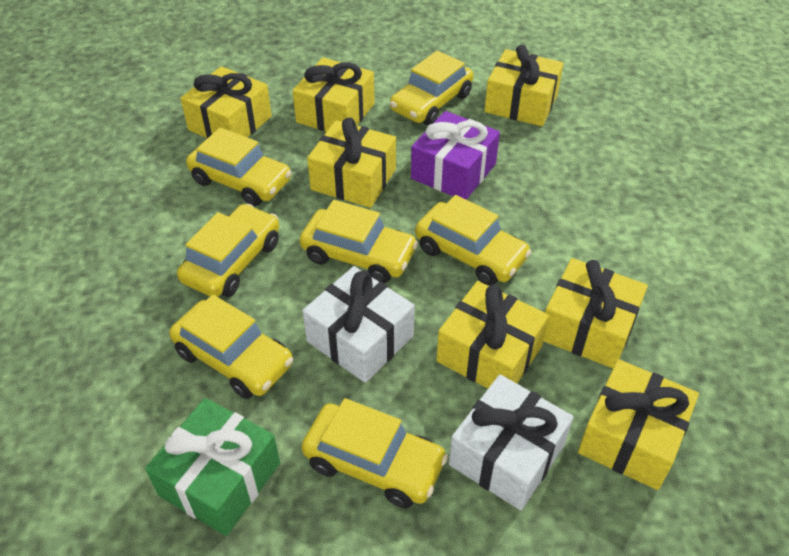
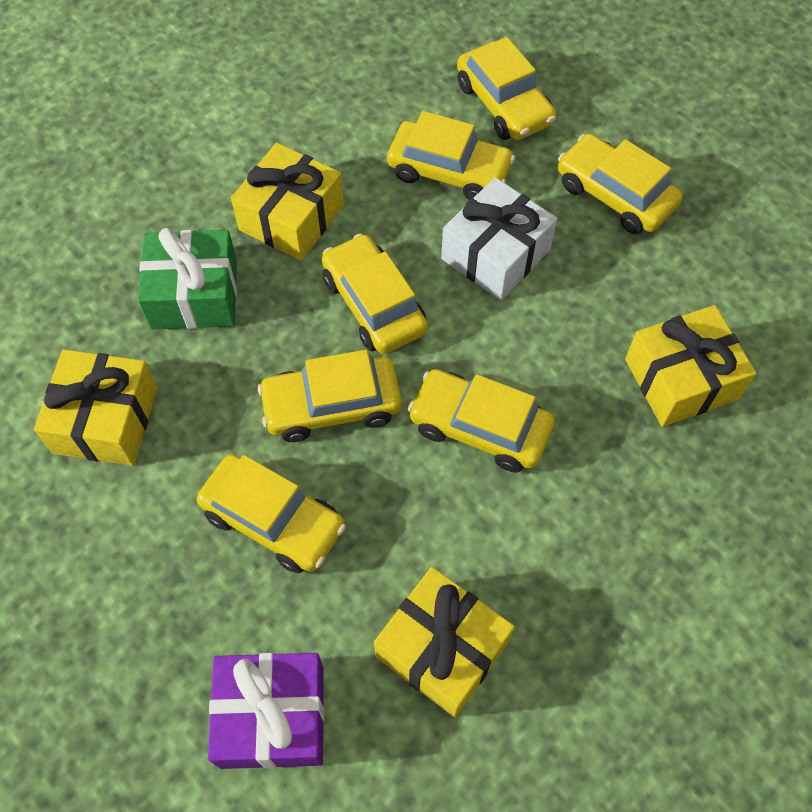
white gift: 2 -> 1
yellow gift: 7 -> 4

